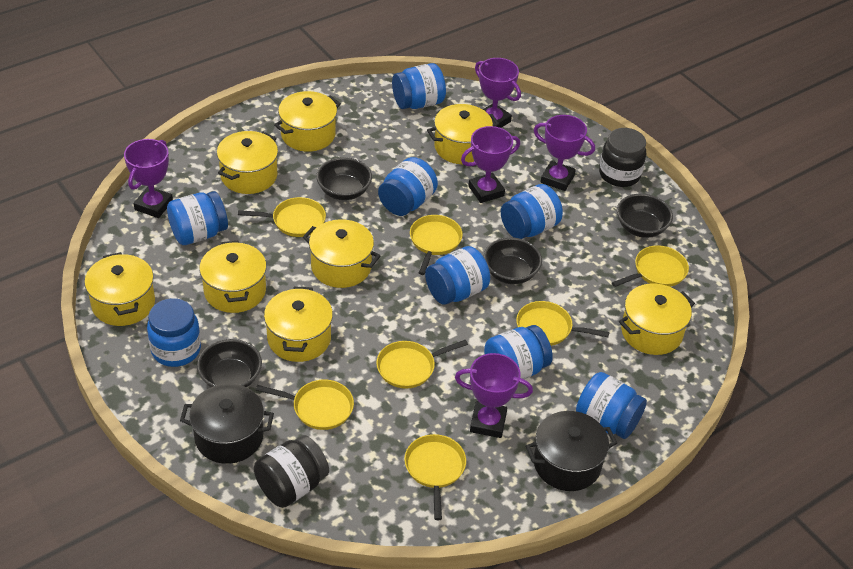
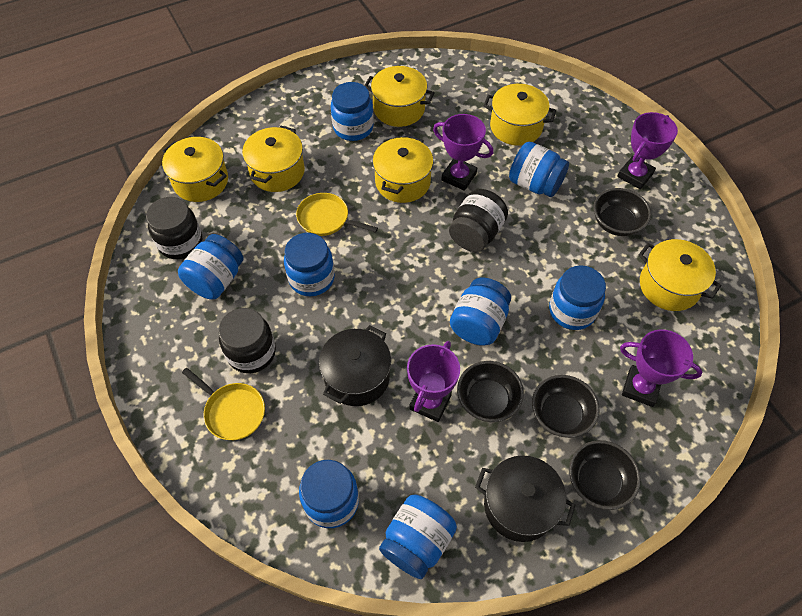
black jar: 2 -> 3
purple trophy: 5 -> 4
yellow pan: 7 -> 2
yellow pot: 8 -> 6

